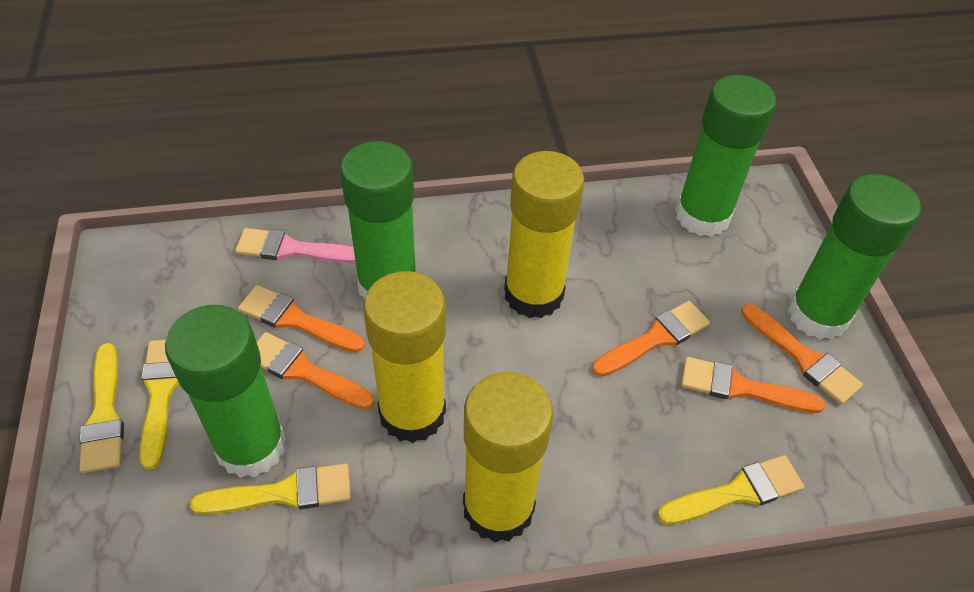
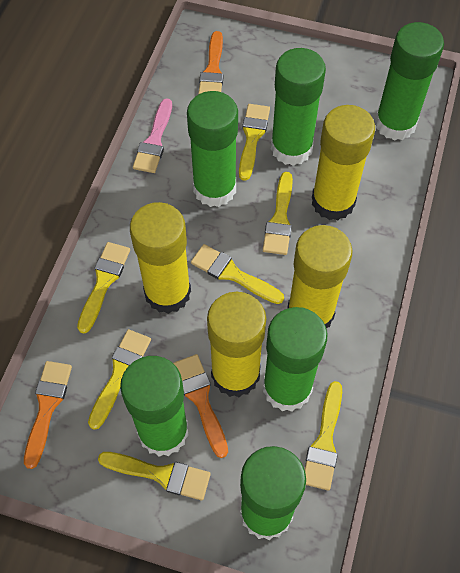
green glue stick: 4 -> 6
orange brush: 5 -> 3
yellow brush: 4 -> 7
yellow glue stick: 3 -> 4

